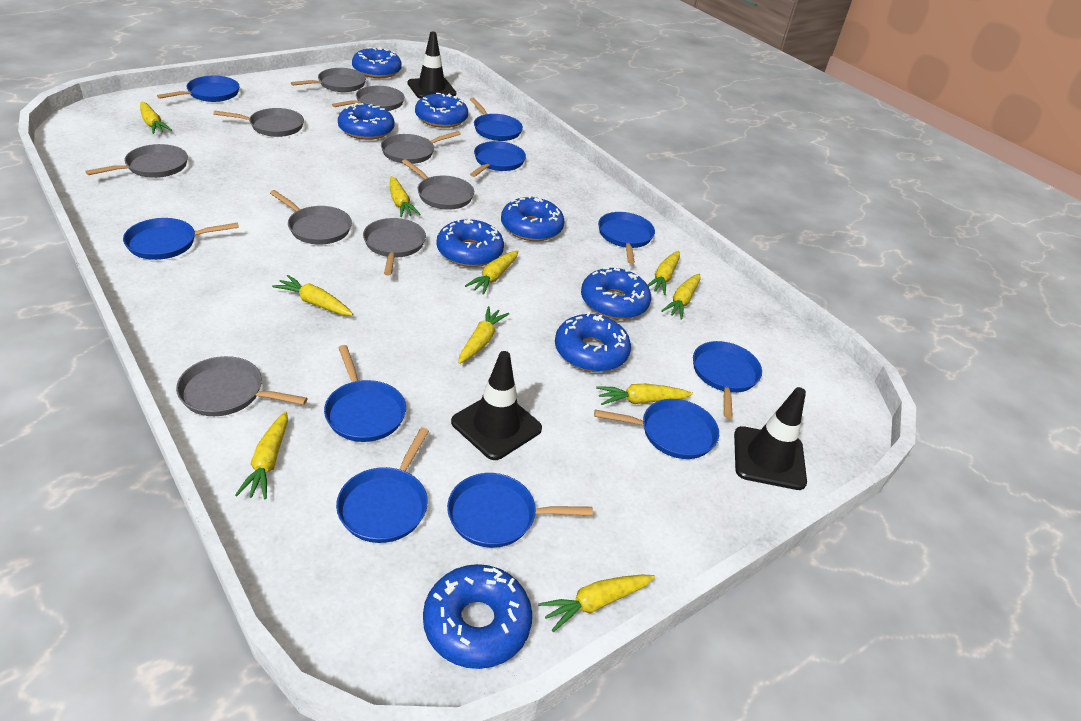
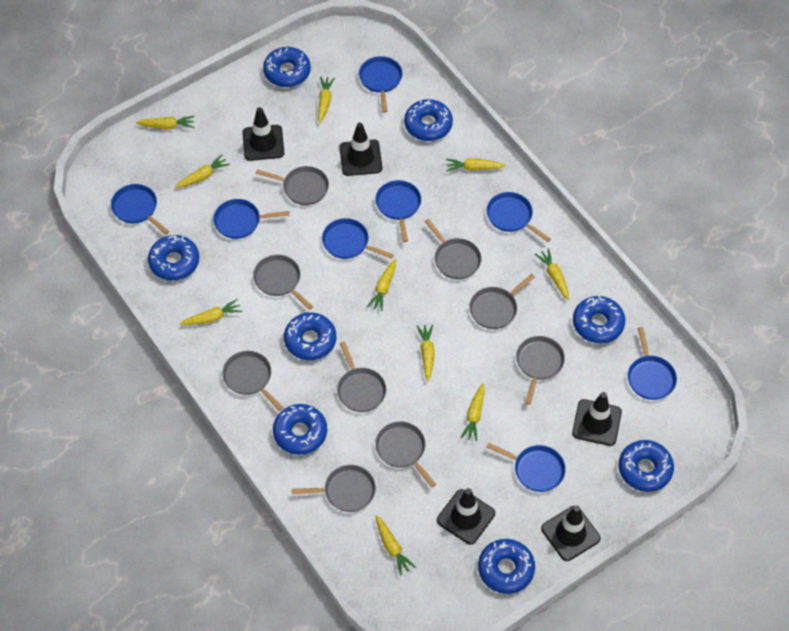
black traffic cone: 3 -> 5
blue pan: 10 -> 8

